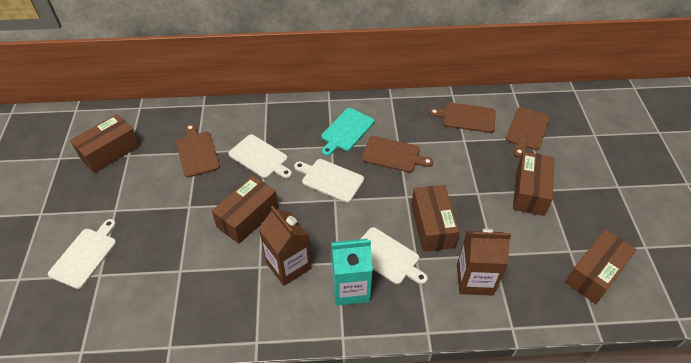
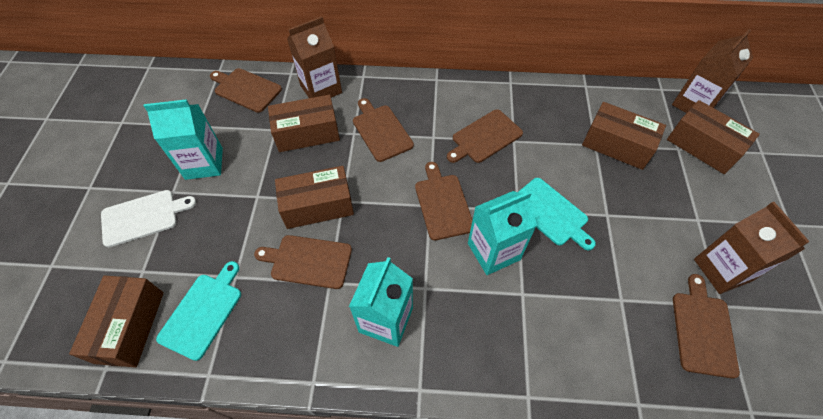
brown carton: 2 -> 3
brown cutting board: 4 -> 6
turquoise carton: 1 -> 3
turquoise cutting board: 1 -> 2
white cutting board: 4 -> 1

